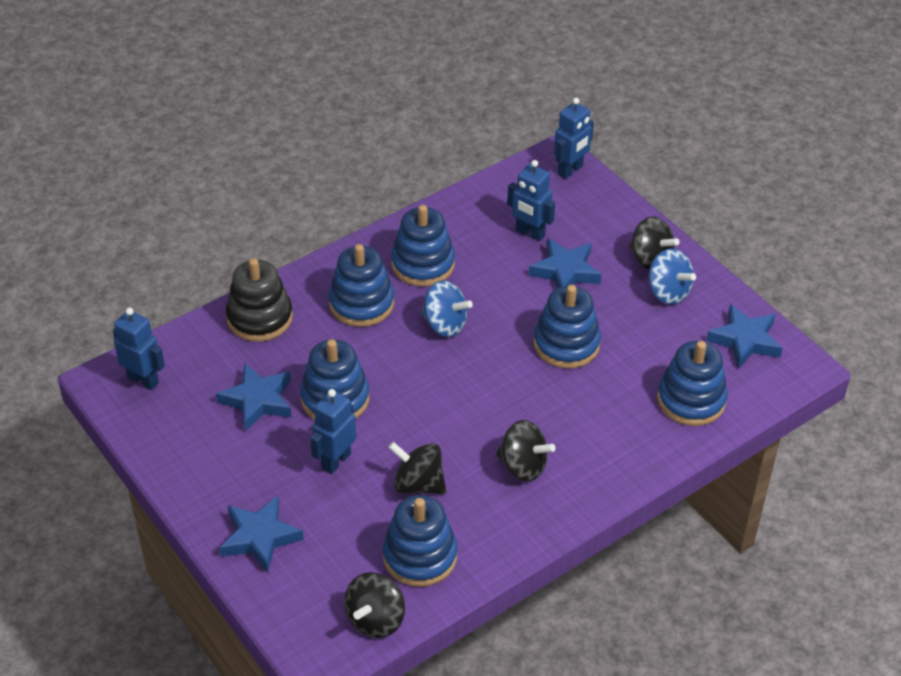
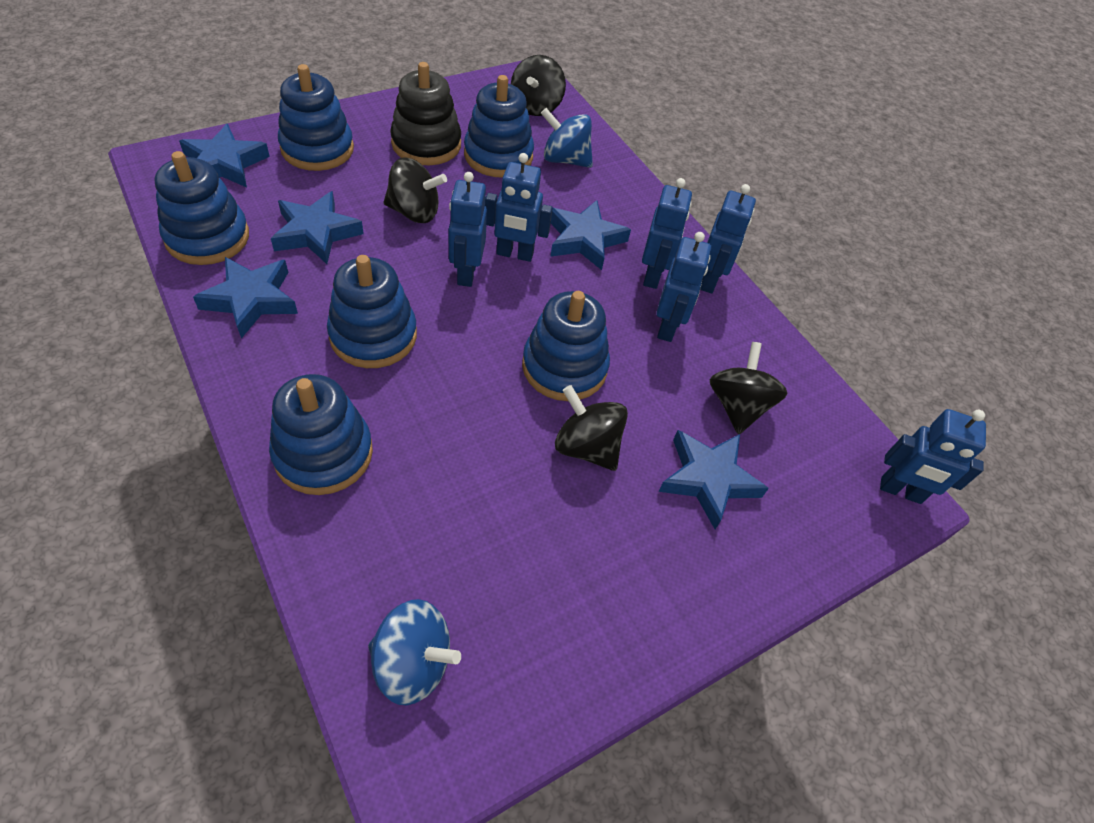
blue robot: 4 -> 6
blue star: 4 -> 5

